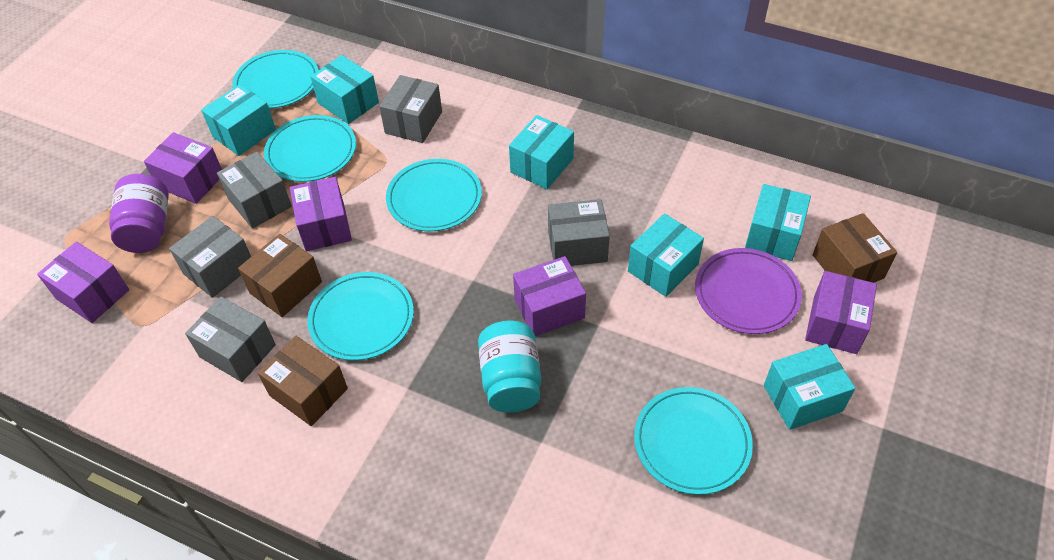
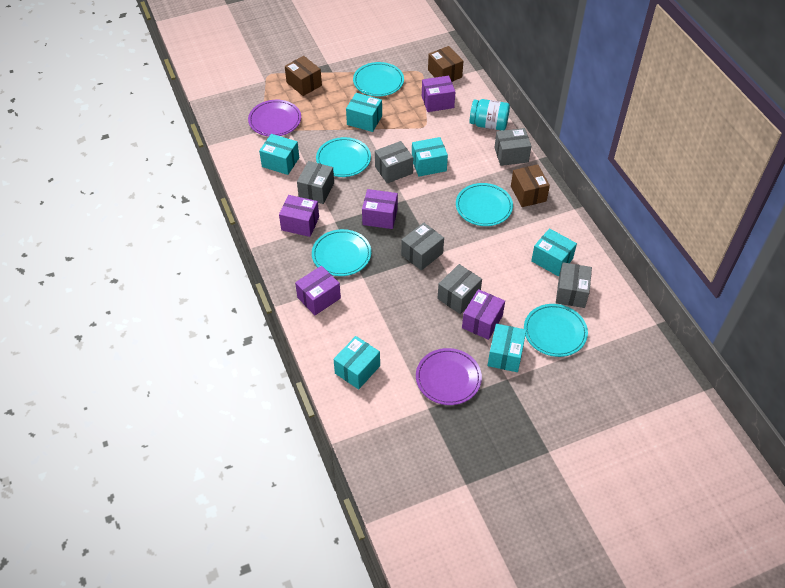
grey box: 5 -> 6
purple jar: 1 -> 0
purple plate: 1 -> 2

